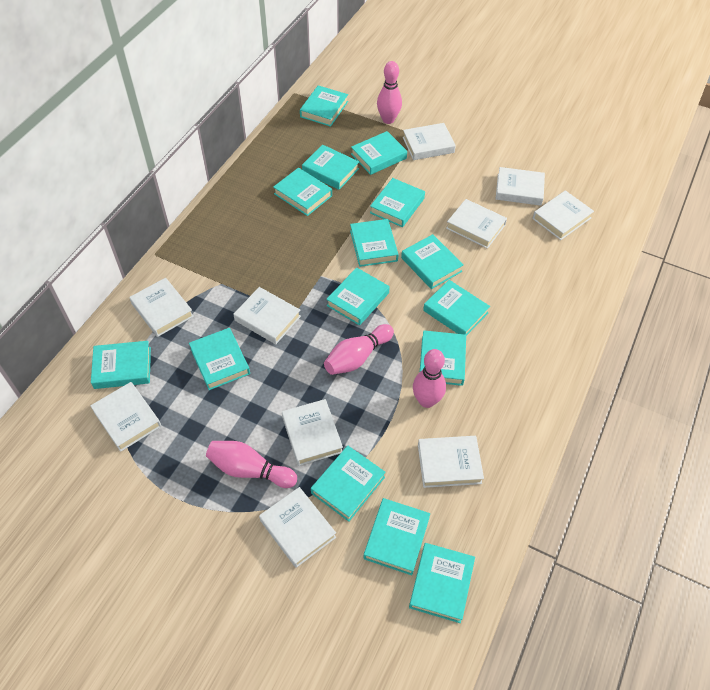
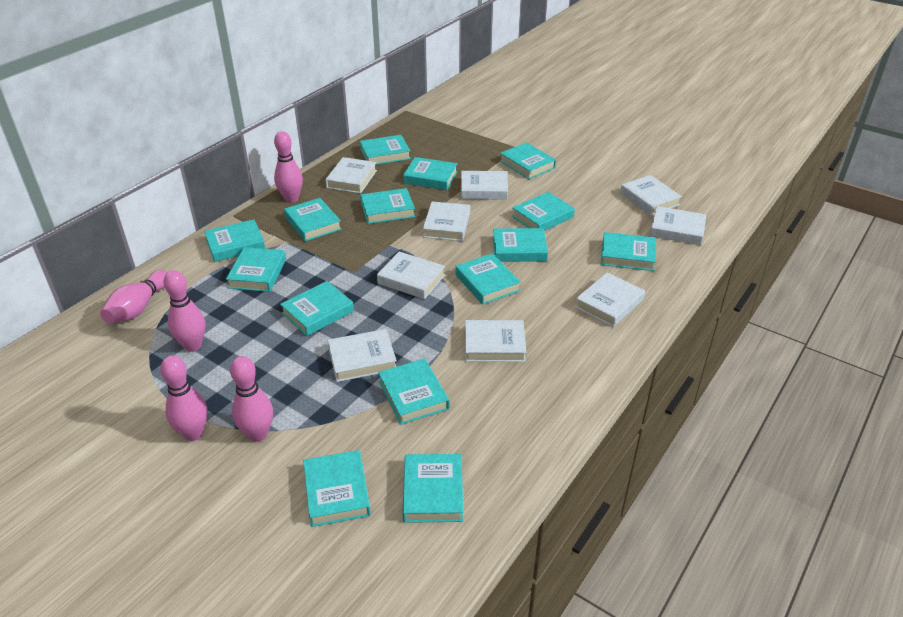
pink bowling pin: 4 -> 5
white book: 10 -> 9

